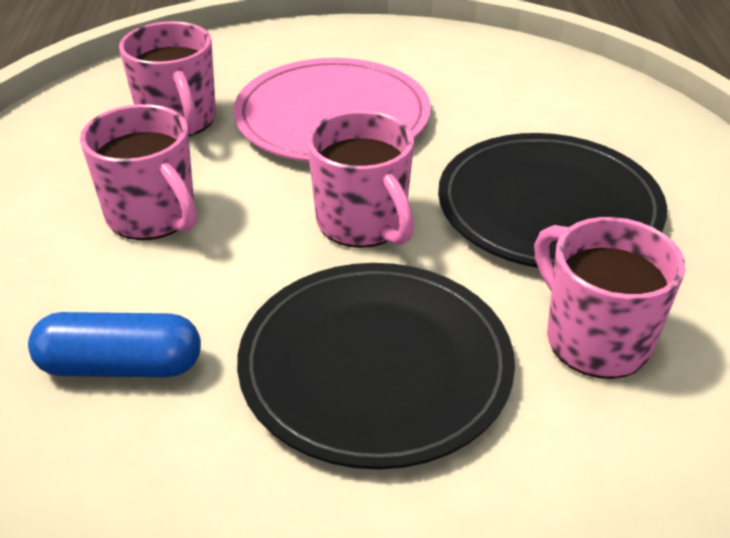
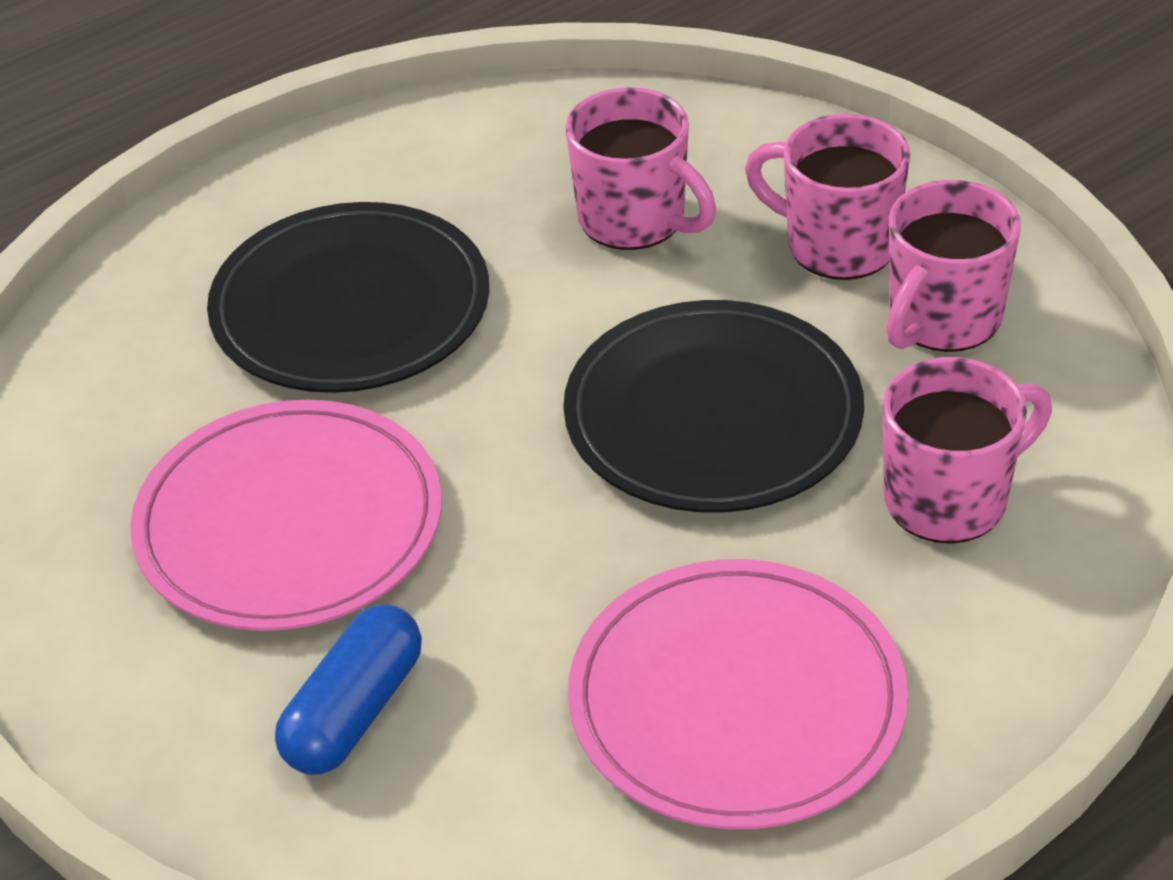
pink plate: 1 -> 2

